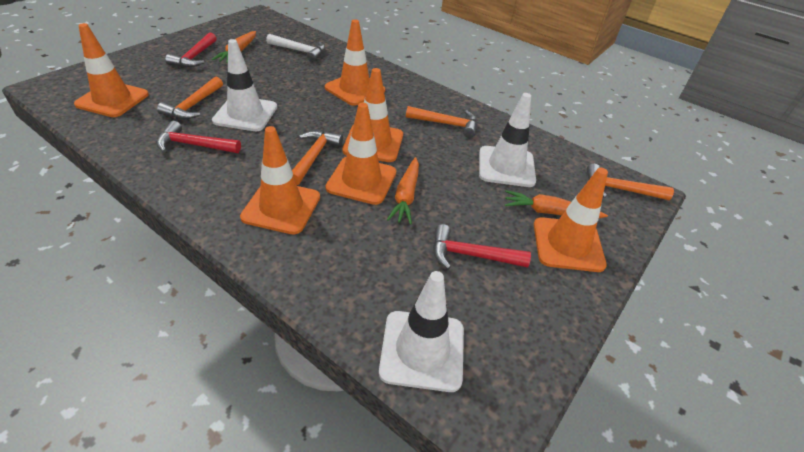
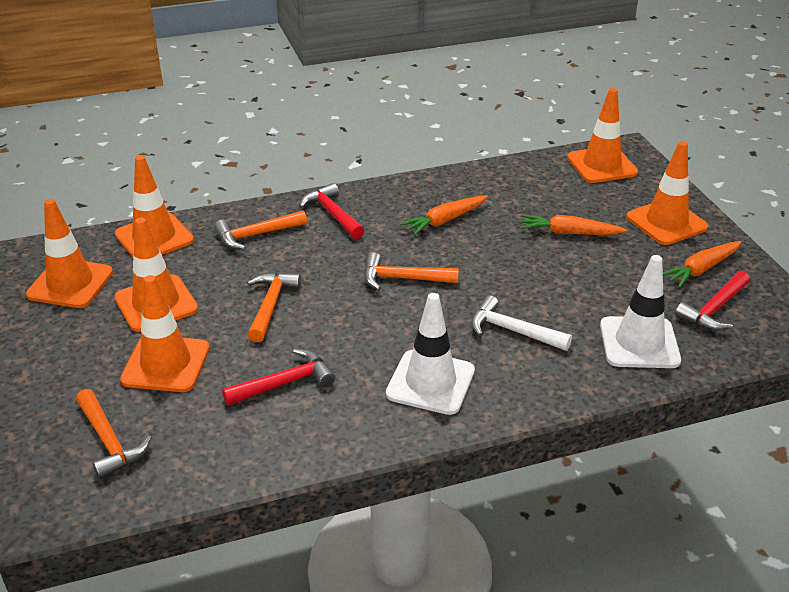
white traffic cone: 3 -> 2

